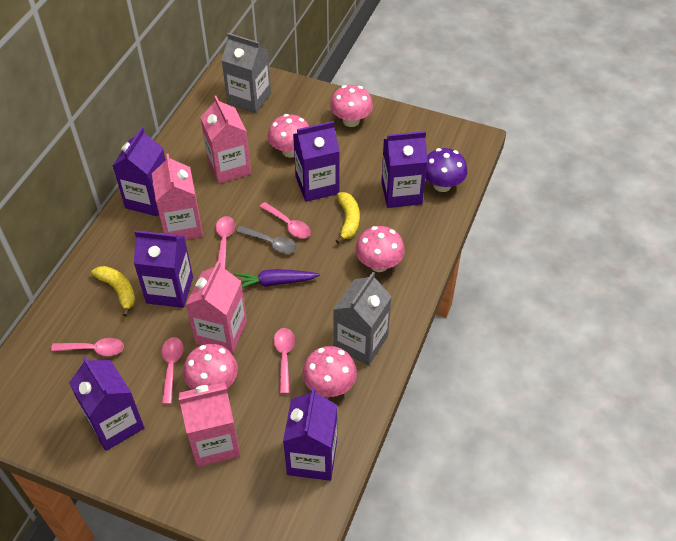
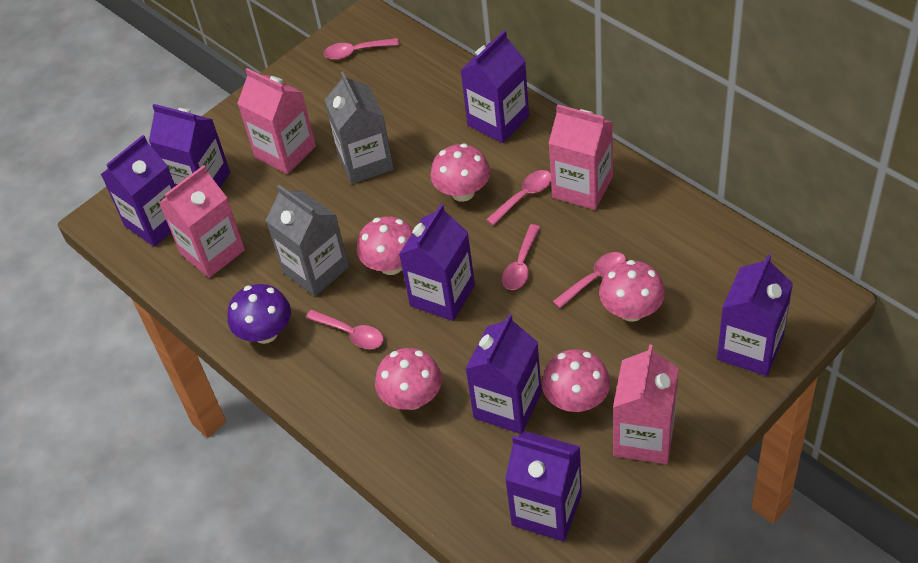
grey spoon: 1 -> 0
purple carrot: 1 -> 0
purple carton: 6 -> 7
yellow banana: 2 -> 0

